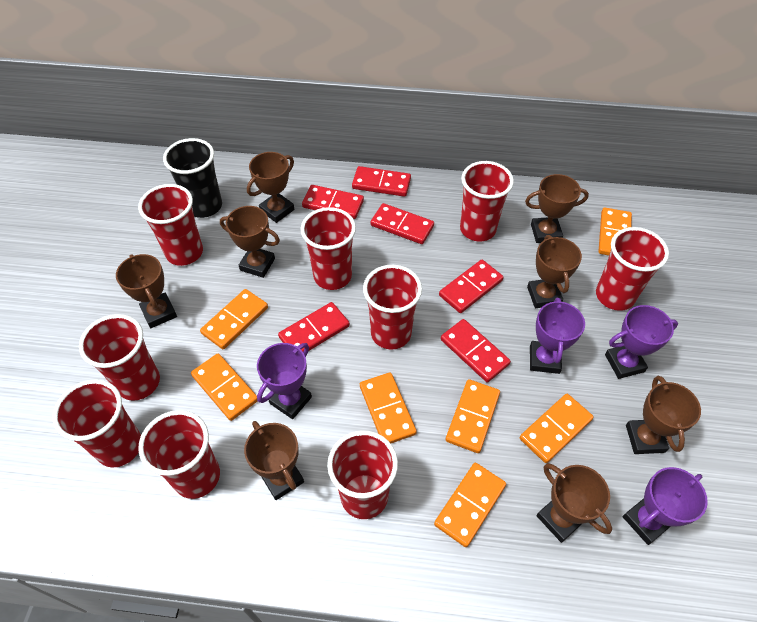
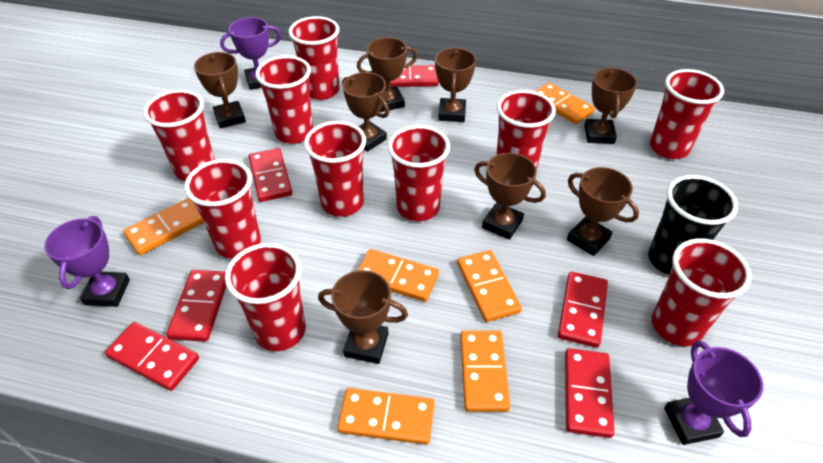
orange domino: 7 -> 6
purple trophy: 4 -> 3
red cup: 9 -> 10

